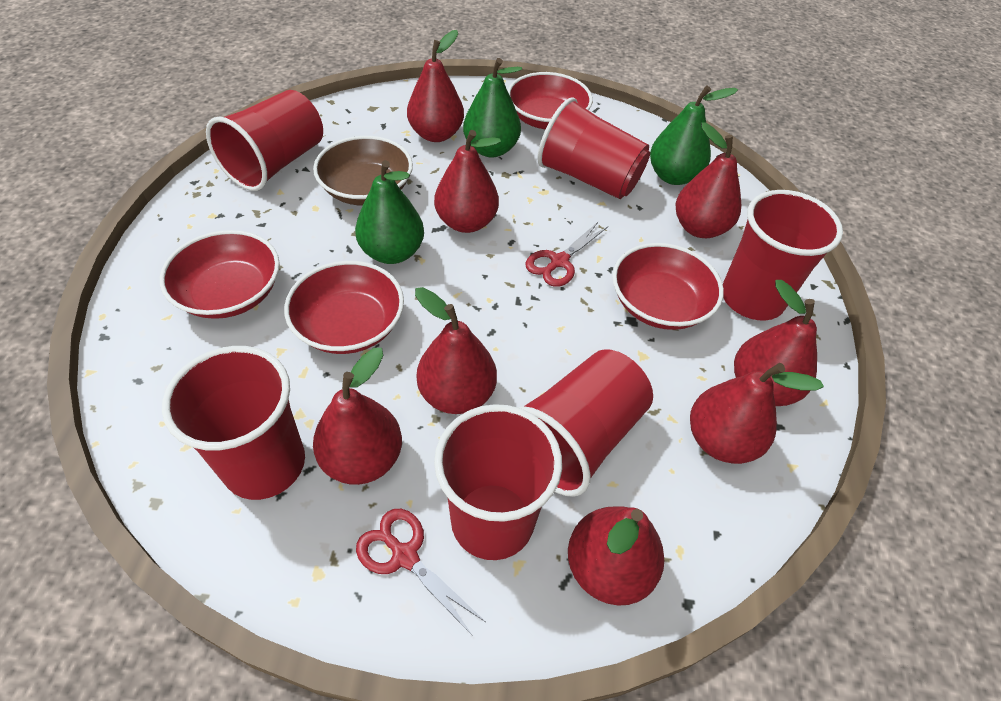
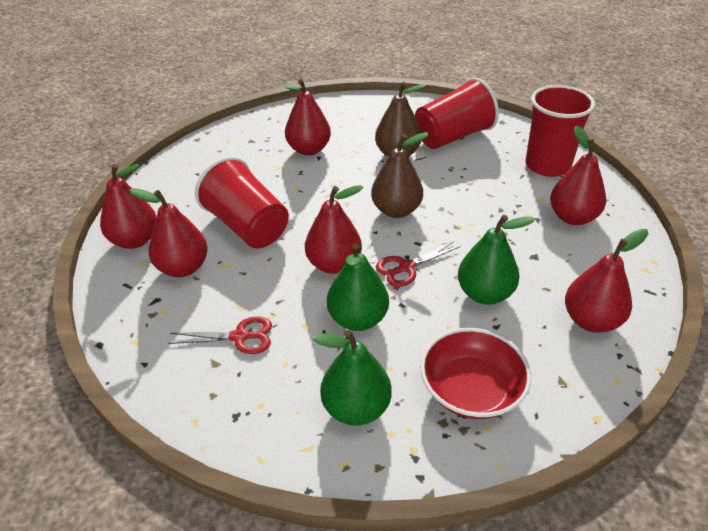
brown bowl: 1 -> 0
brown pear: 0 -> 2
red bowl: 4 -> 1
red cup: 6 -> 3
red pear: 8 -> 6

